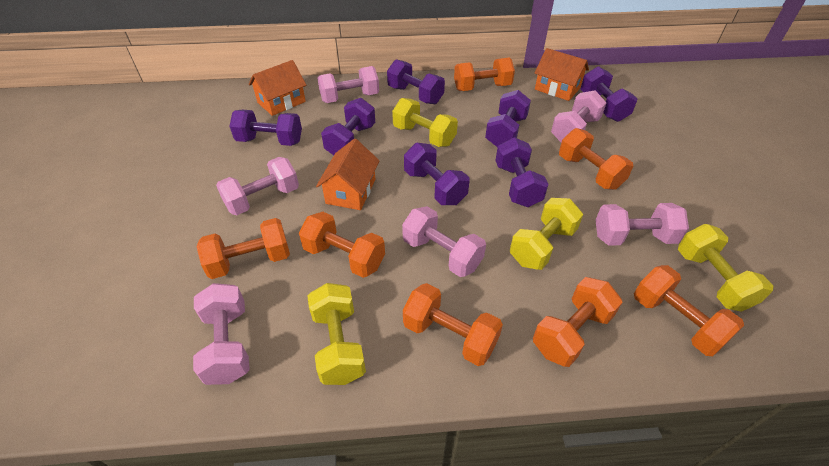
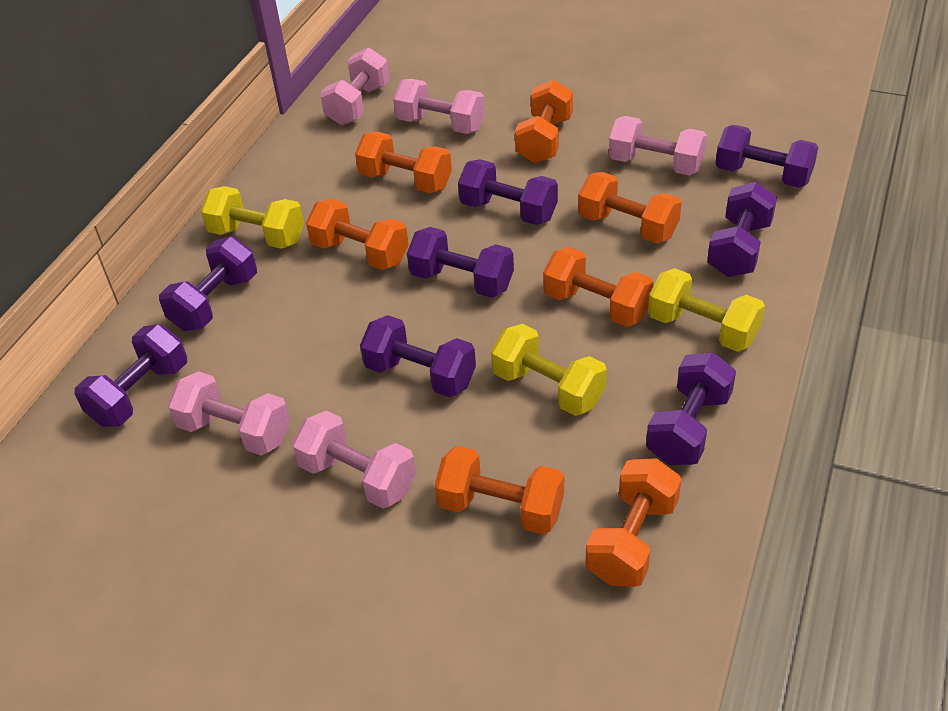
orange house: 3 -> 0
pink dumbbell: 6 -> 5
purple dumbbell: 7 -> 8
yellow dumbbell: 4 -> 3

